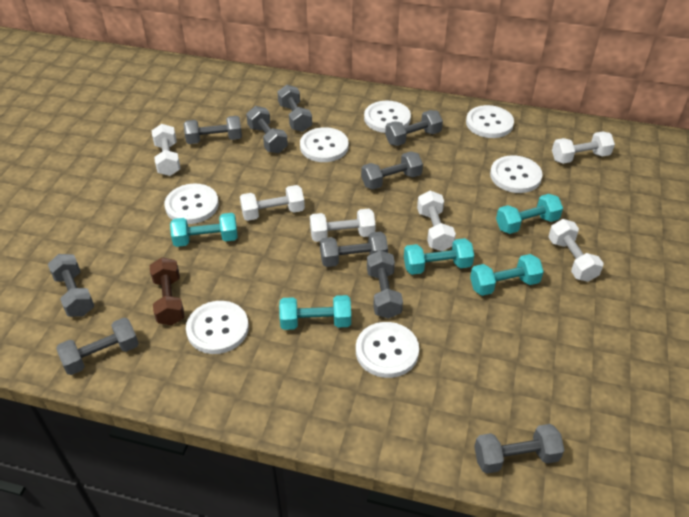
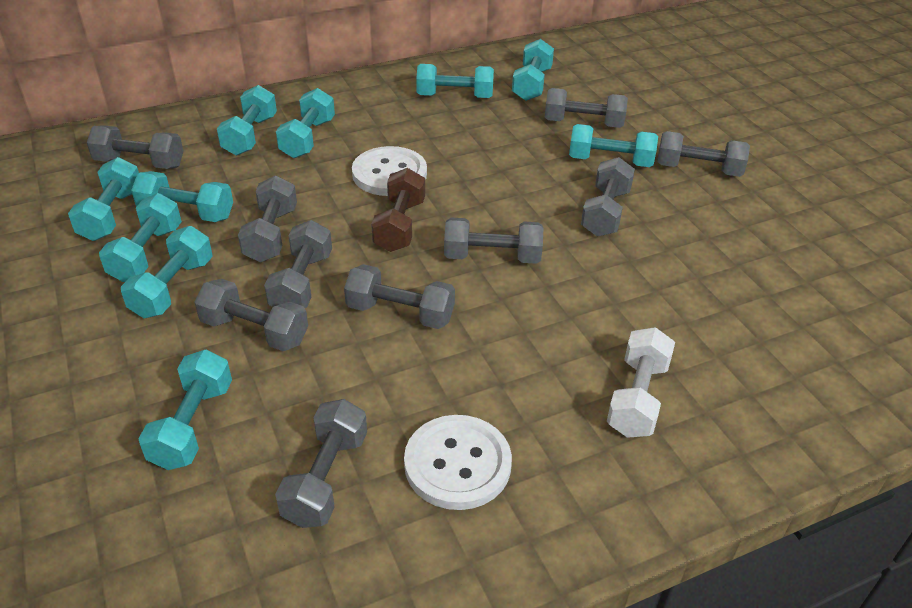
turquoise dumbbell: 5 -> 10
white button: 7 -> 2
white dumbbell: 6 -> 1

